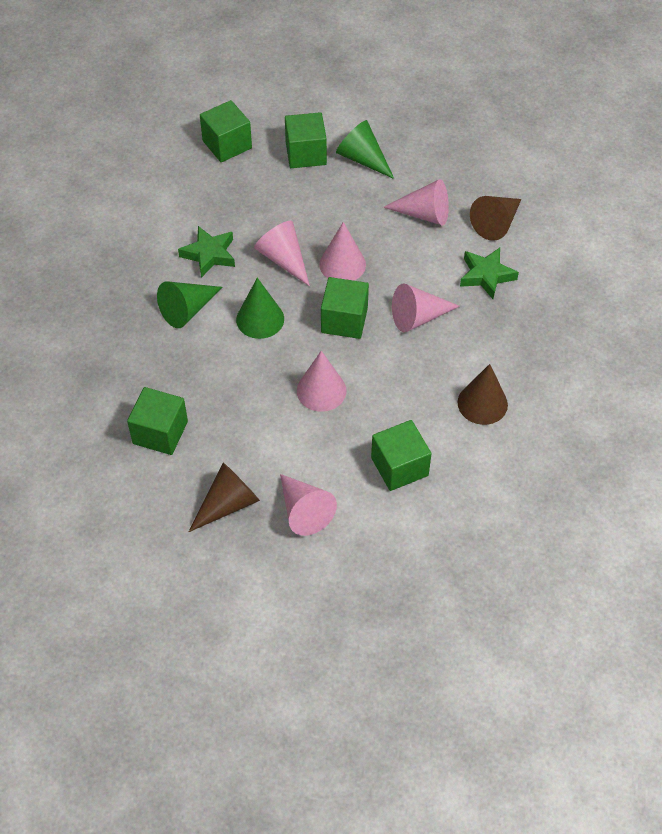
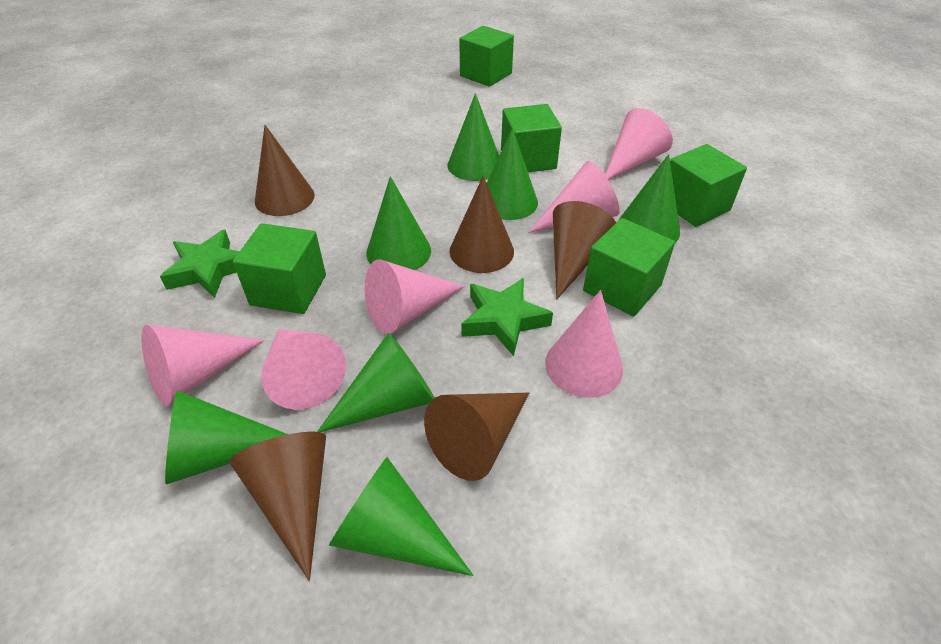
brown cone: 3 -> 5
green cone: 3 -> 7

